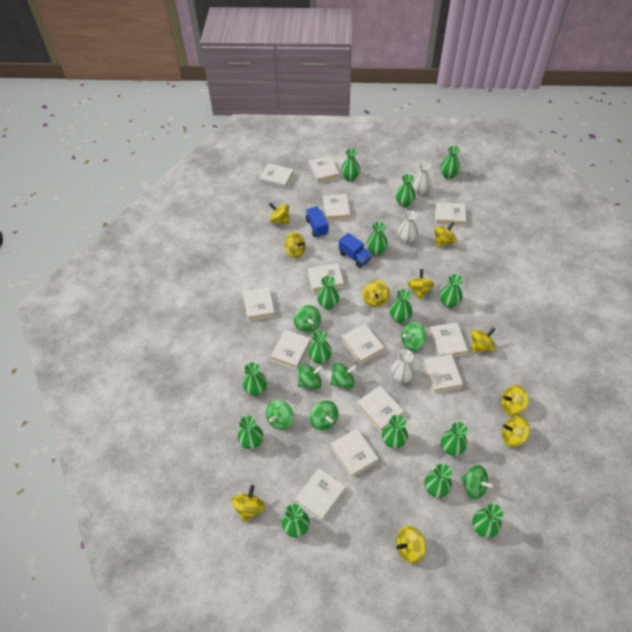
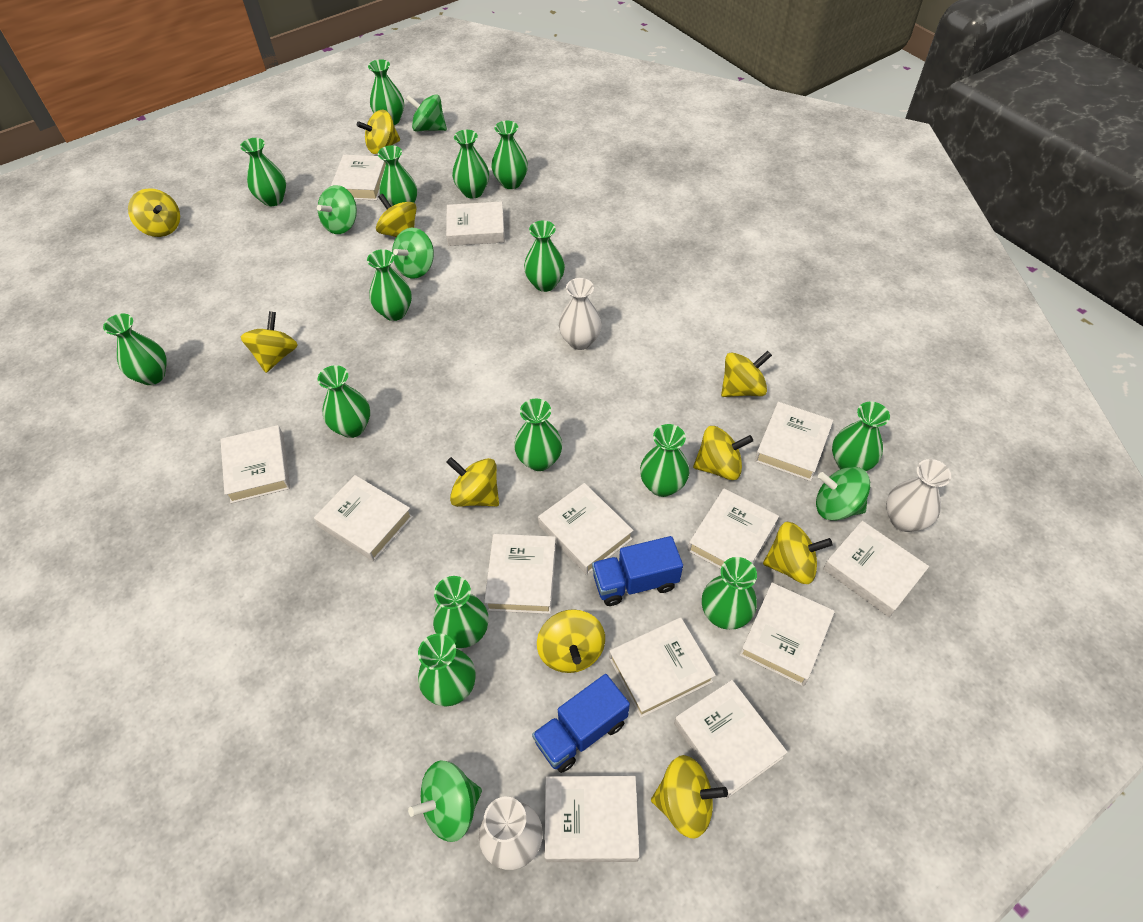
green spinning top: 7 -> 5

